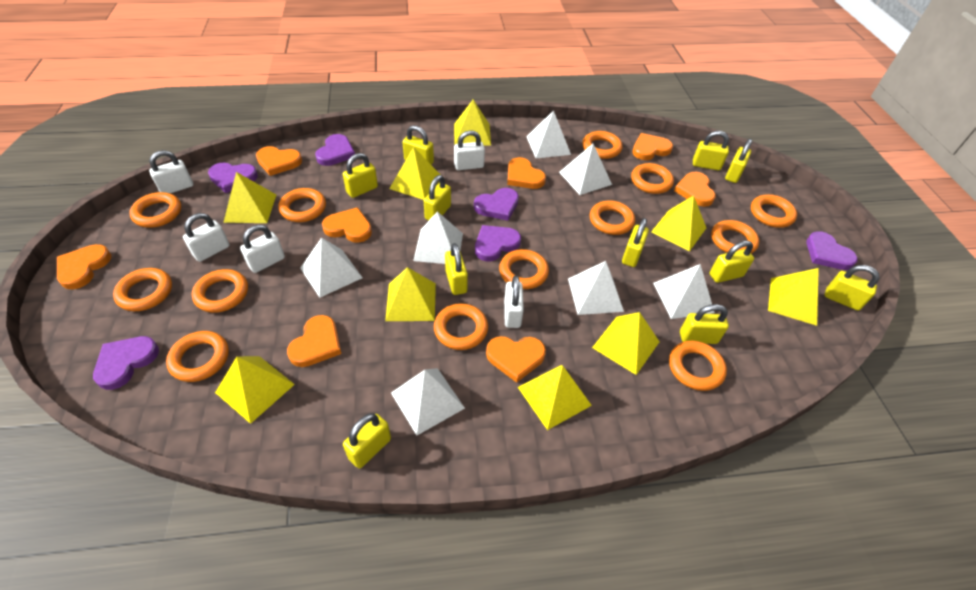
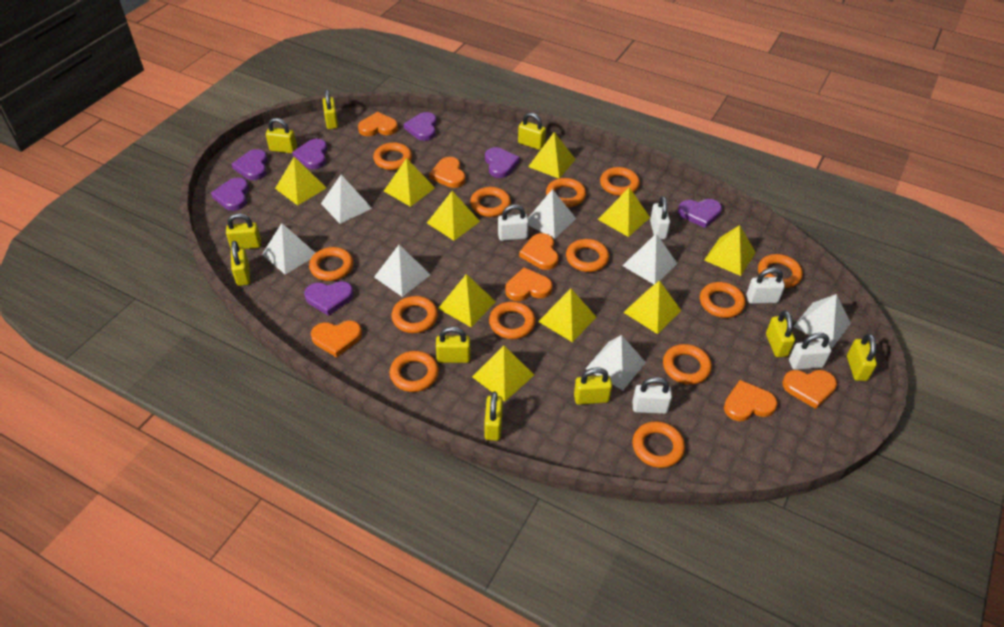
orange heart: 8 -> 7
purple heart: 6 -> 7
yellow padlock: 11 -> 10
yellow pyramid: 9 -> 10

